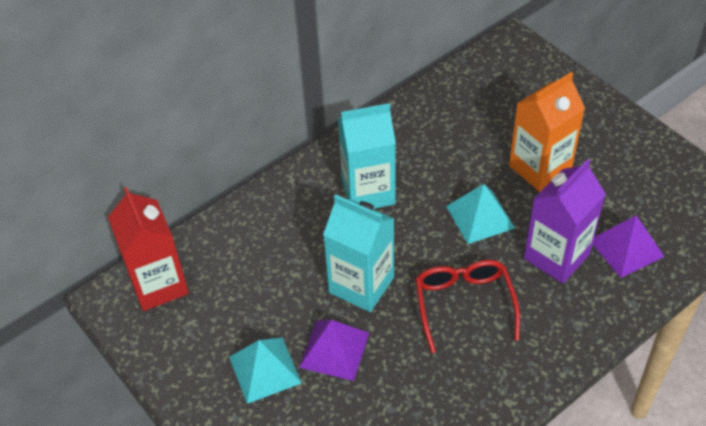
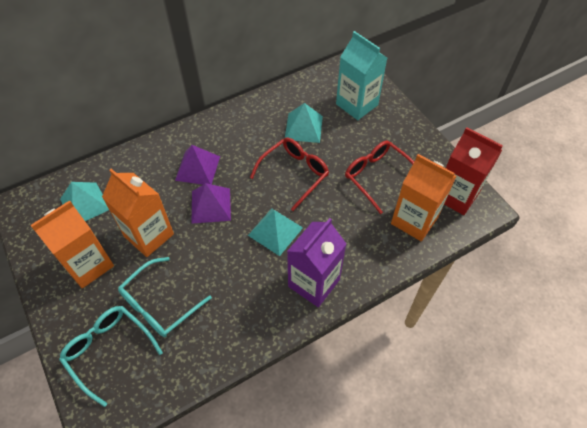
orange carton: 1 -> 3
red glasses: 1 -> 2
turquoise carton: 2 -> 1
turquoise glasses: 0 -> 2
turquoise pyramid: 2 -> 3

